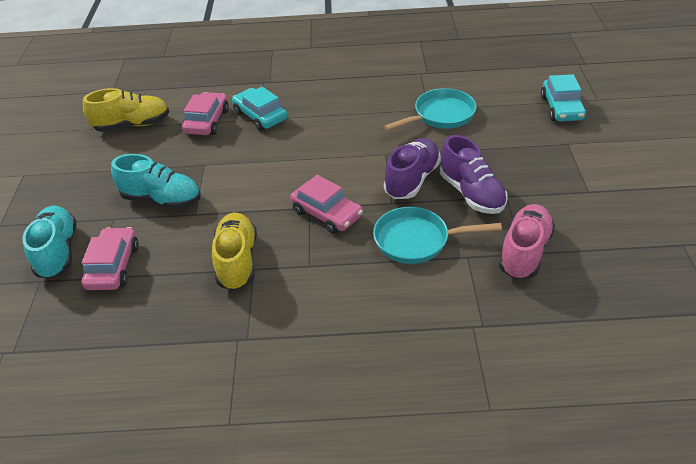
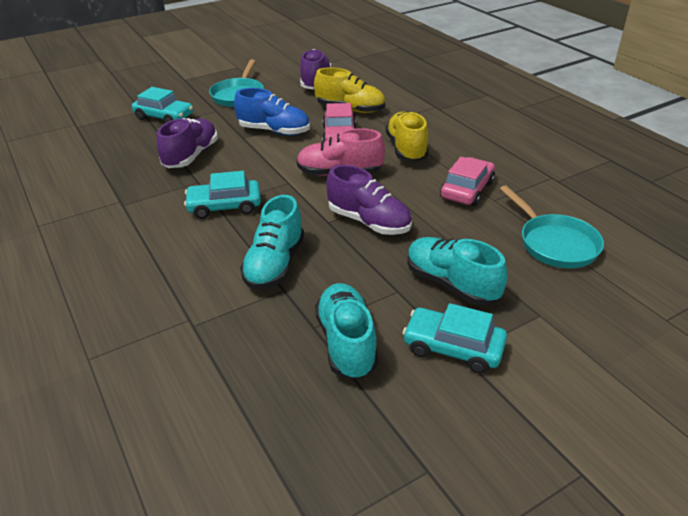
blue shoe: 0 -> 1
pink car: 3 -> 2
purple shoe: 2 -> 3
turquoise car: 2 -> 3
turquoise shoe: 2 -> 3

